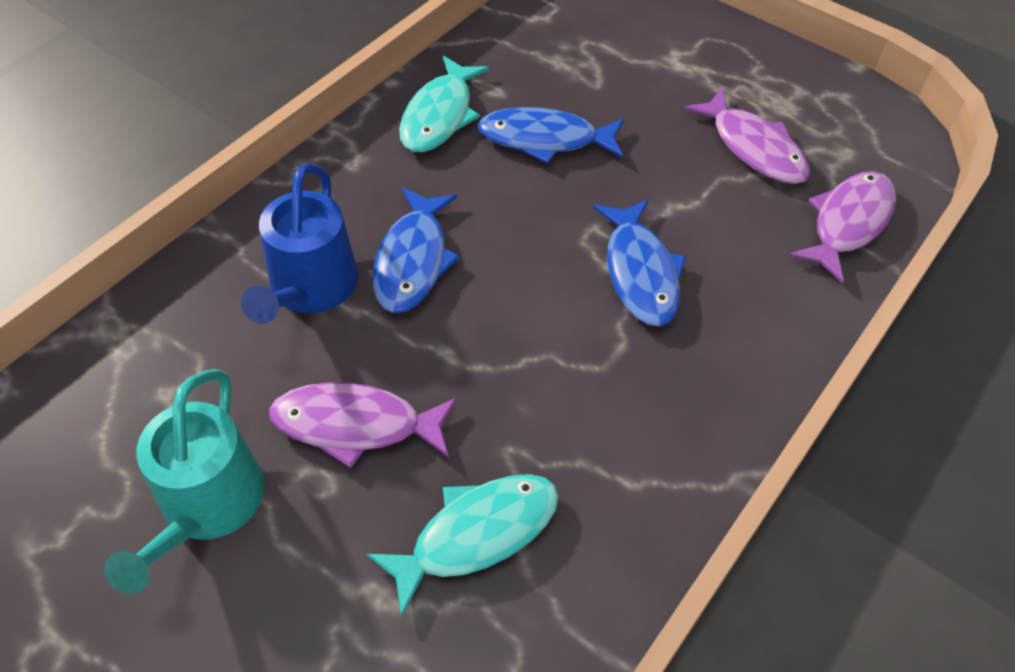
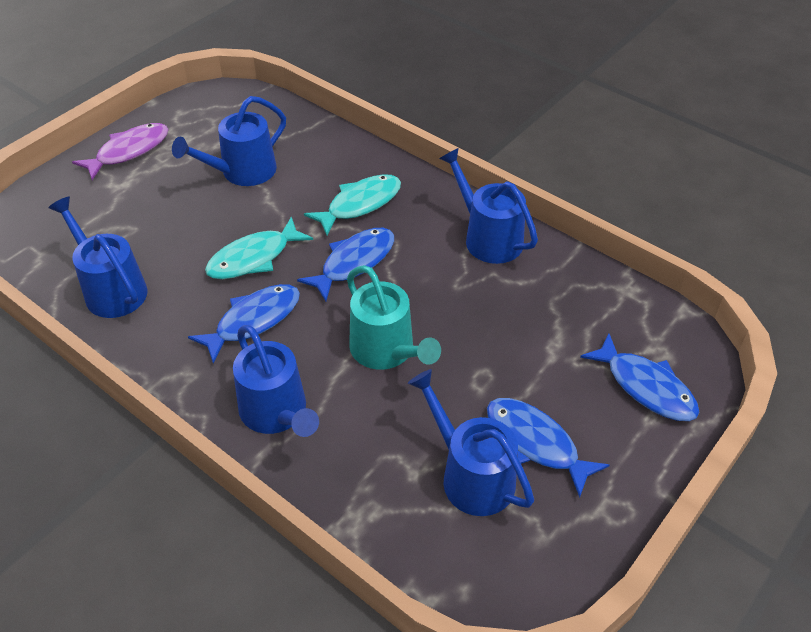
blue fish: 3 -> 4
blue watering can: 1 -> 5
purple fish: 3 -> 1

